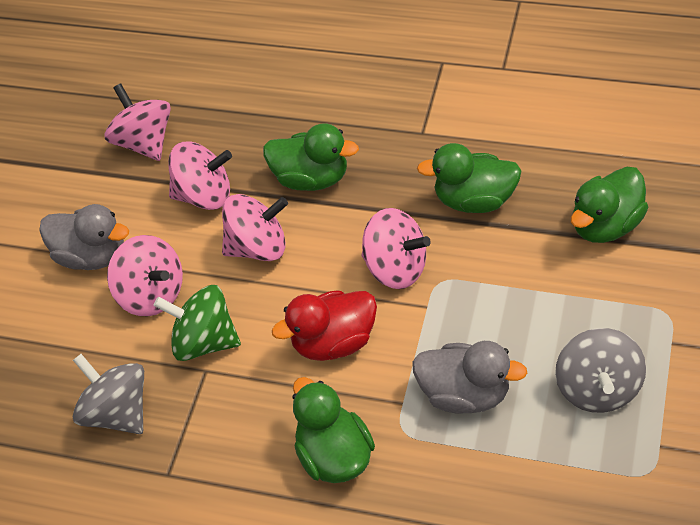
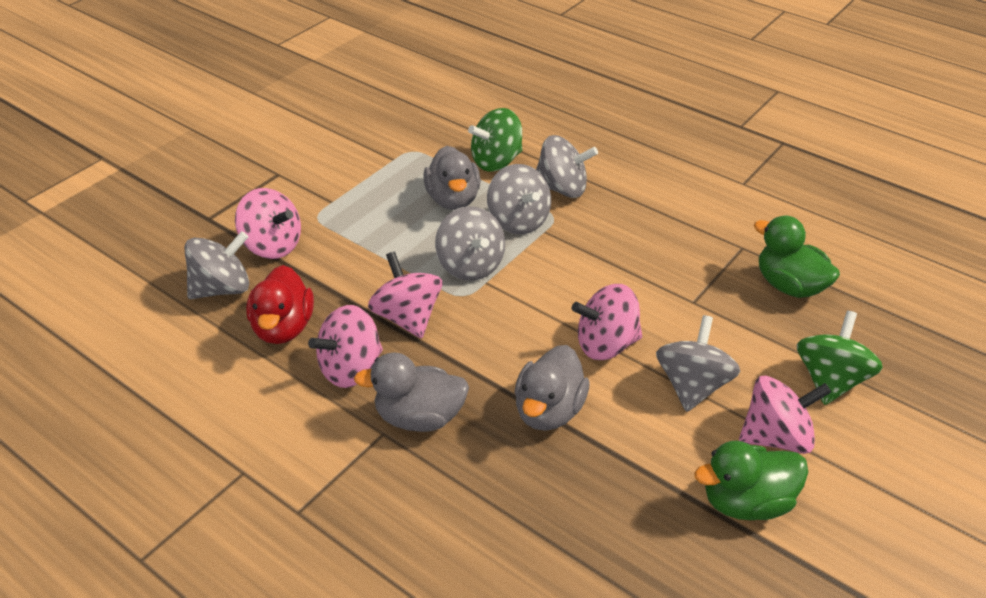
green duck: 4 -> 2
green spinning top: 1 -> 2
grey duck: 2 -> 3
grey spinning top: 2 -> 5

